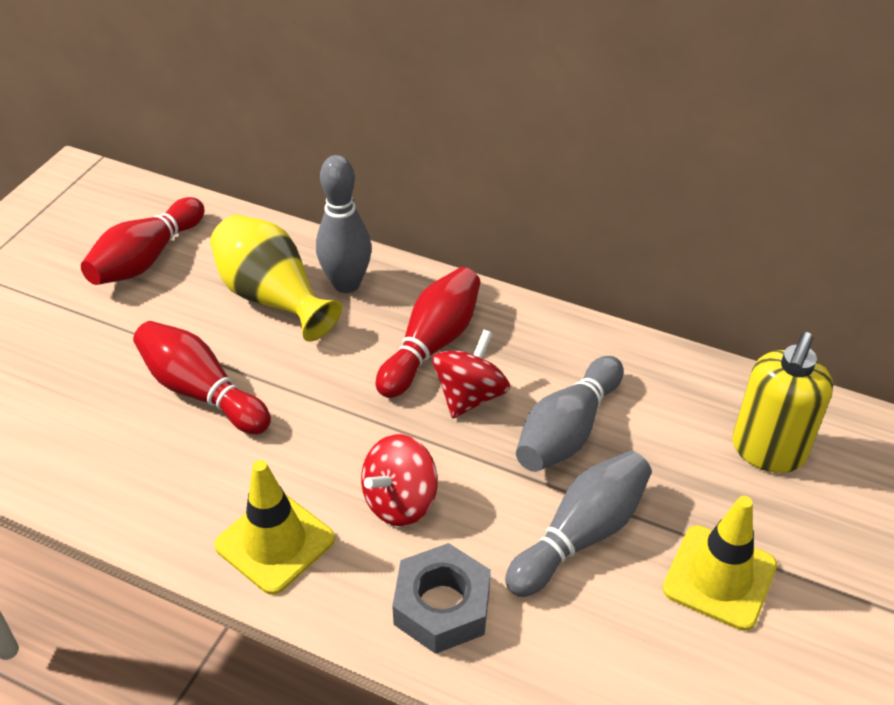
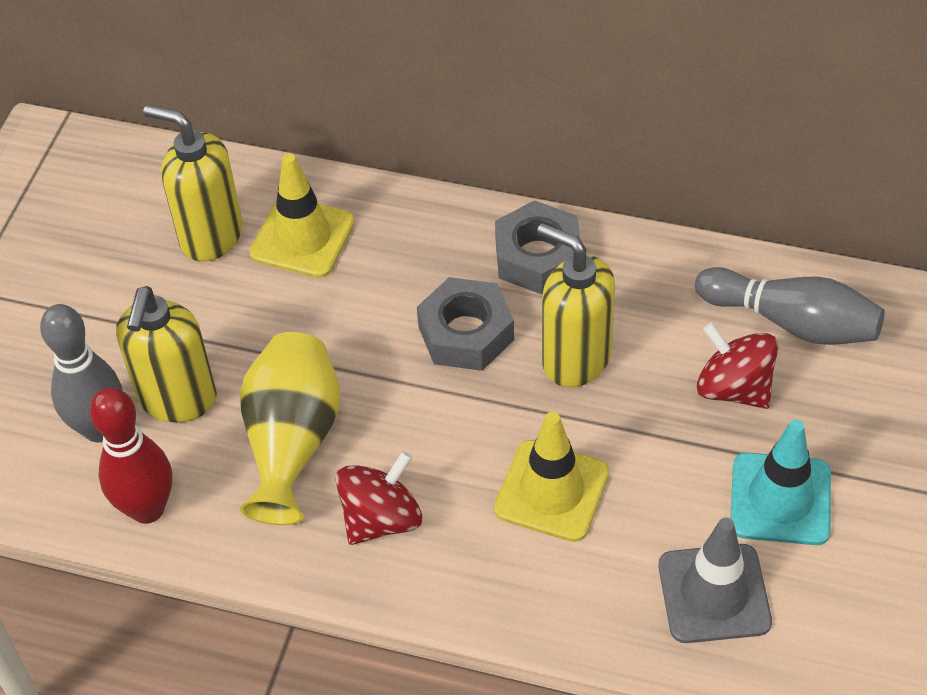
grey bowling pin: 3 -> 2
grey nut: 1 -> 2
grey traffic cone: 0 -> 1
red bowling pin: 3 -> 1
turquoise traffic cone: 0 -> 1
yellow soap dispenser: 1 -> 3

